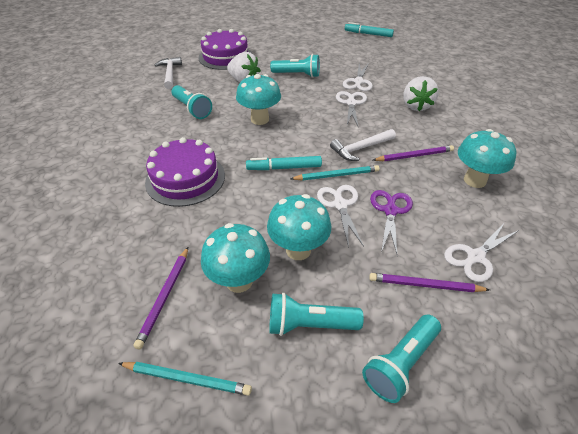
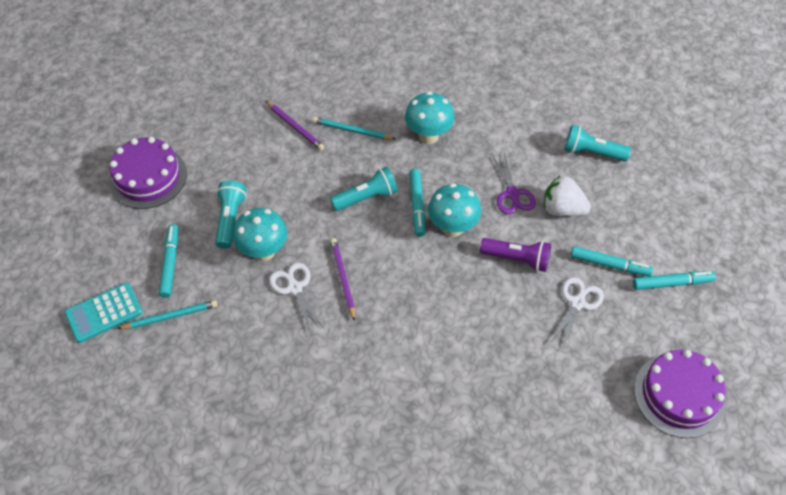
purple flashlight: 0 -> 1
purple pencil: 3 -> 2
turquoise calculator: 0 -> 1
turquoise flashlight: 4 -> 3
turquoise marker: 2 -> 4
turquoise mushroom: 4 -> 3
white hammer: 2 -> 0
white scissors: 4 -> 2
white strawberry: 2 -> 1

